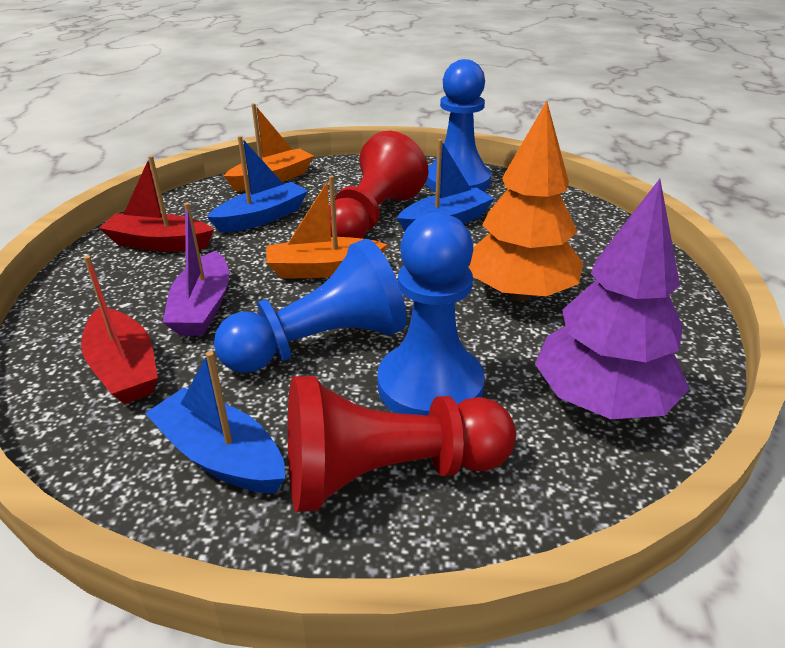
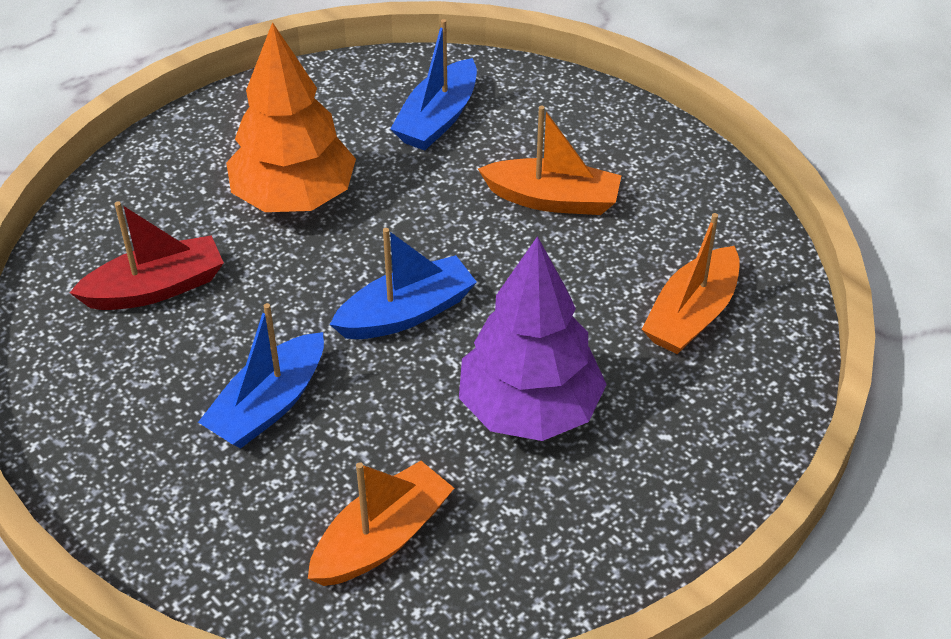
blue pawn: 3 -> 0
orange boat: 2 -> 3
purple boat: 1 -> 0
red boat: 2 -> 1
red pawn: 2 -> 0

